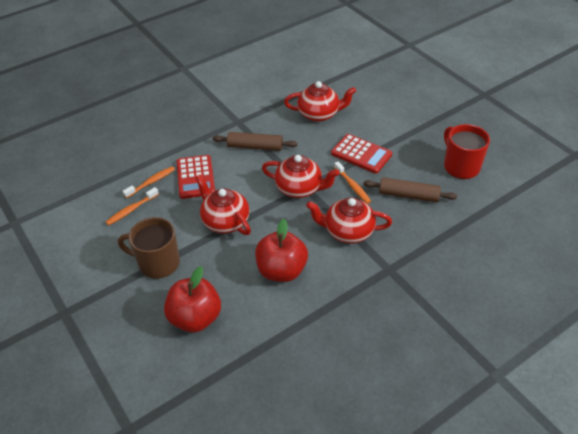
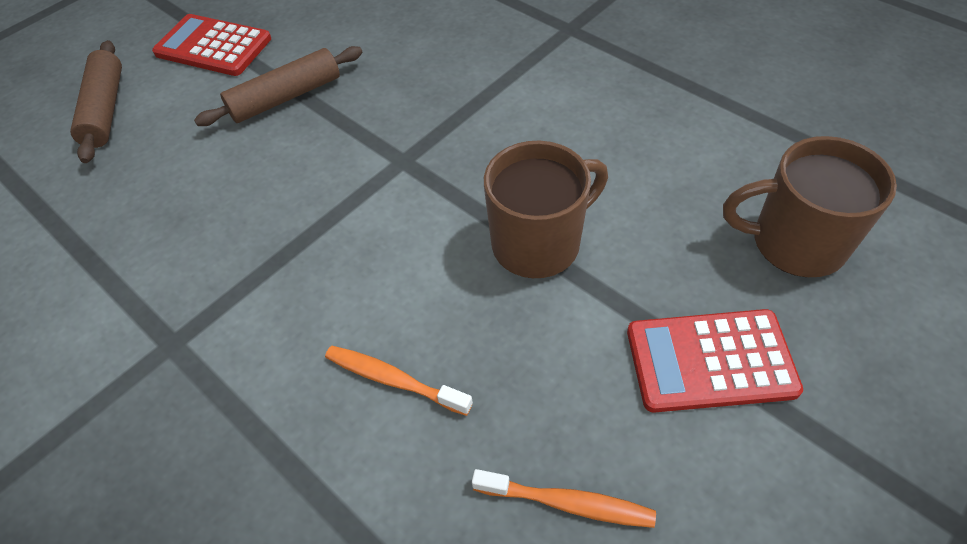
brown mug: 1 -> 2
orange toothbrush: 3 -> 2
red apple: 2 -> 0
red mug: 1 -> 0
red teapot: 4 -> 0

